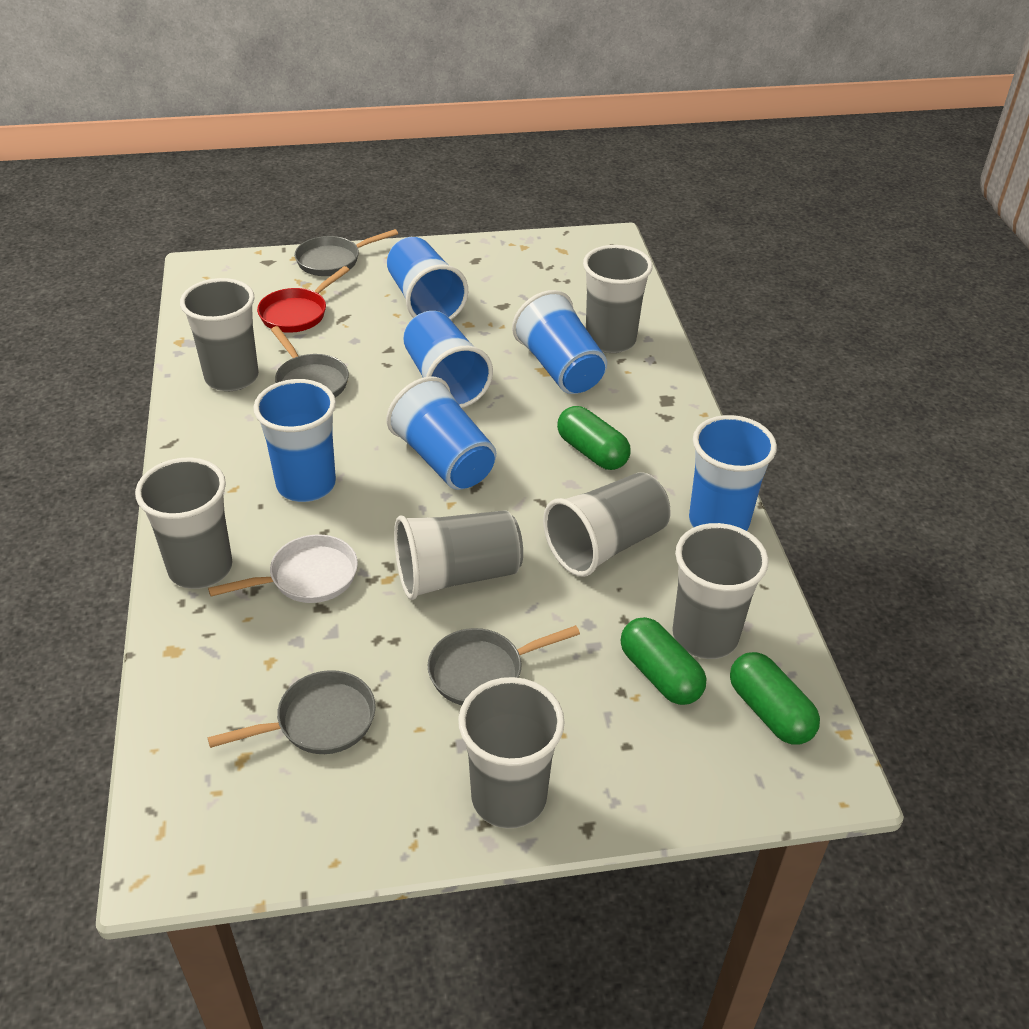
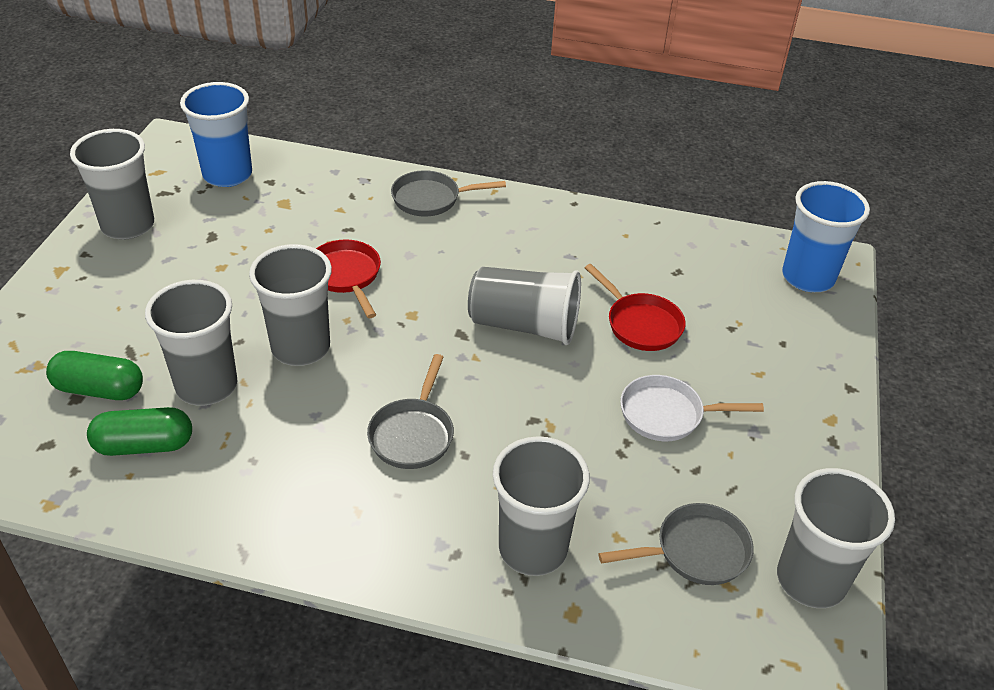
blue cup: 6 -> 2
green capsule: 3 -> 2
grey cup: 7 -> 6
grey pan: 4 -> 3
red pan: 1 -> 2

